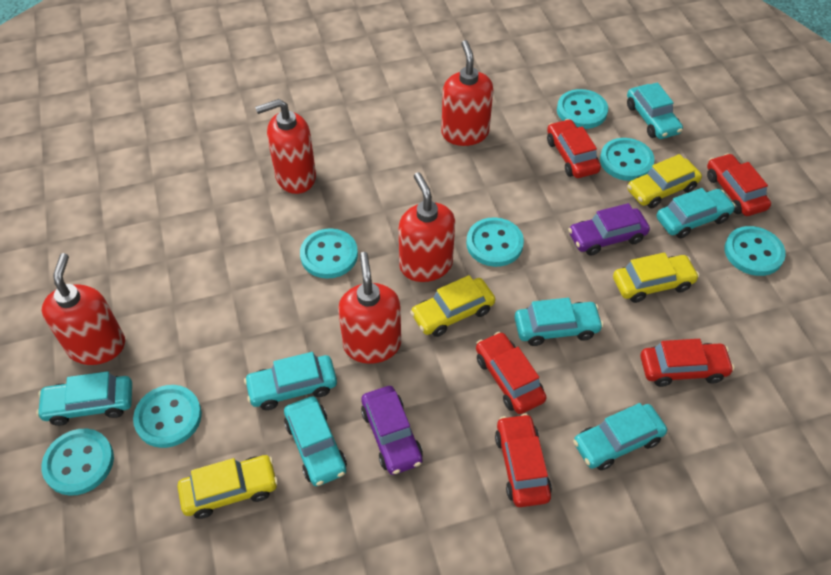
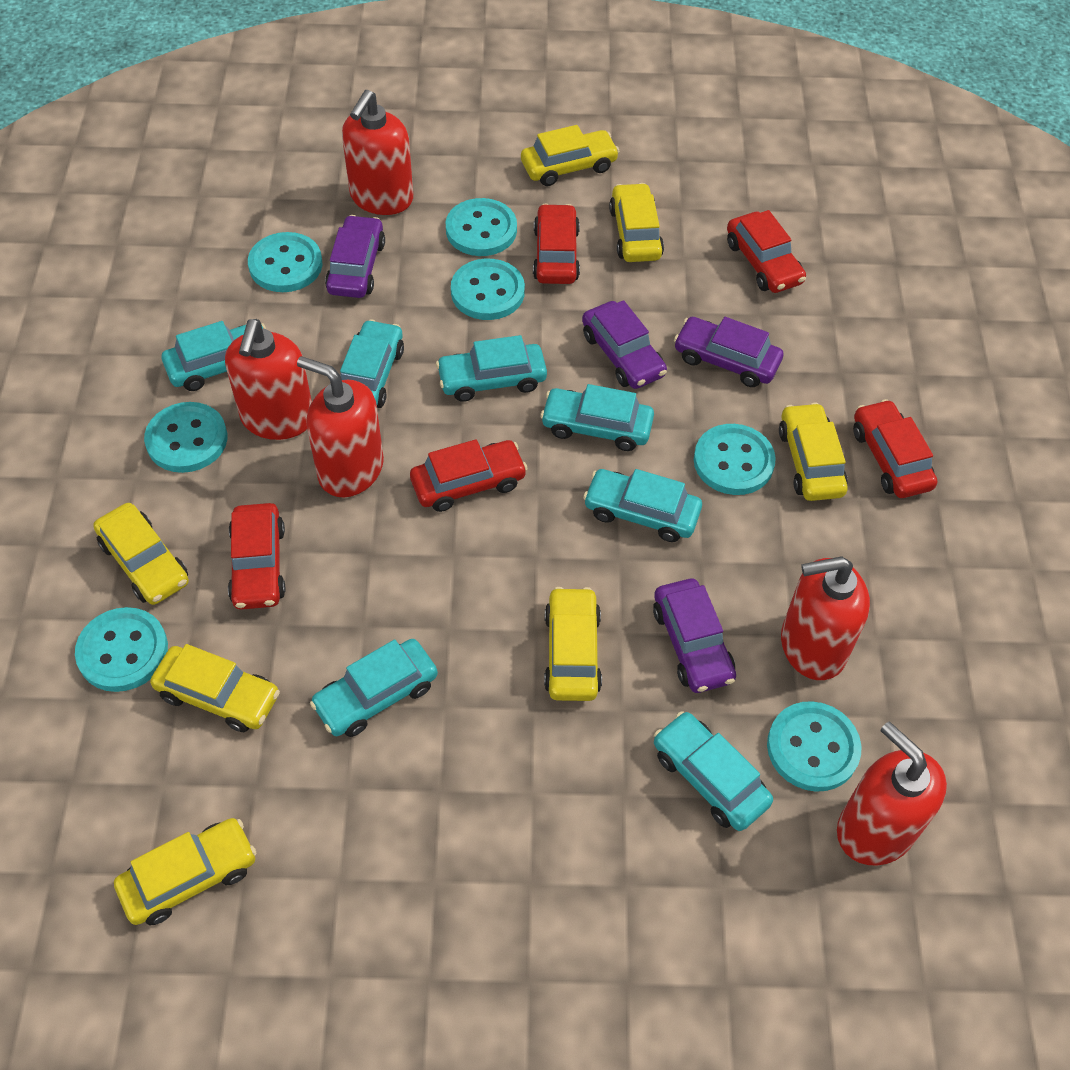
purple car: 2 -> 4
yellow car: 4 -> 7

